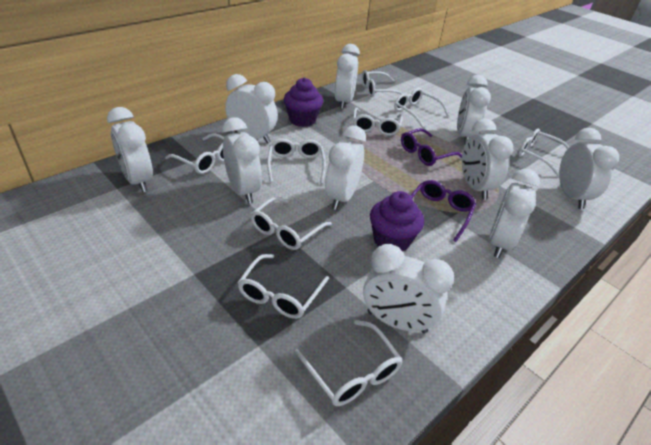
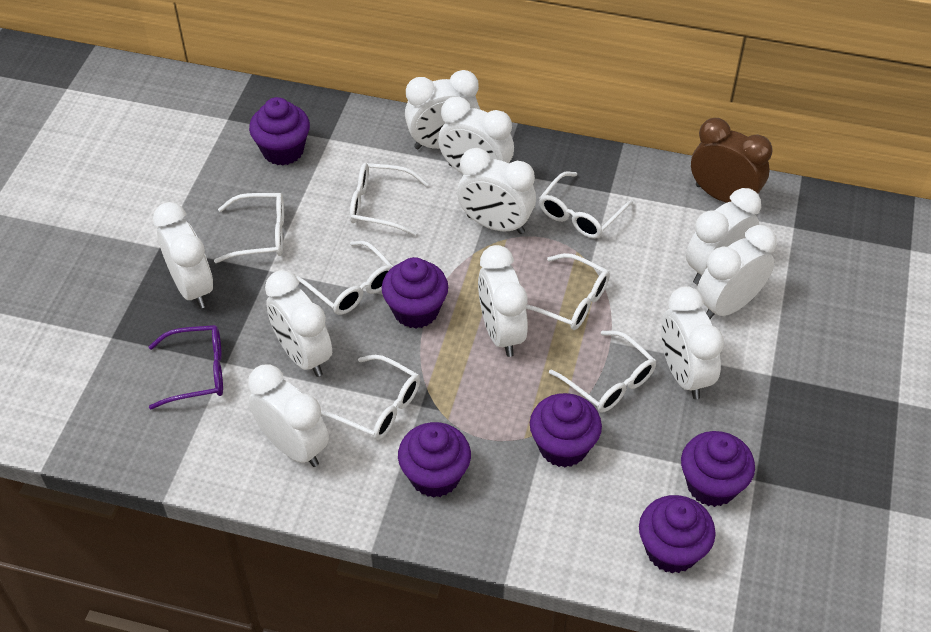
brown clock: 0 -> 1
purple cupcake: 2 -> 6
purple glasses: 2 -> 1
white glasses: 9 -> 7

